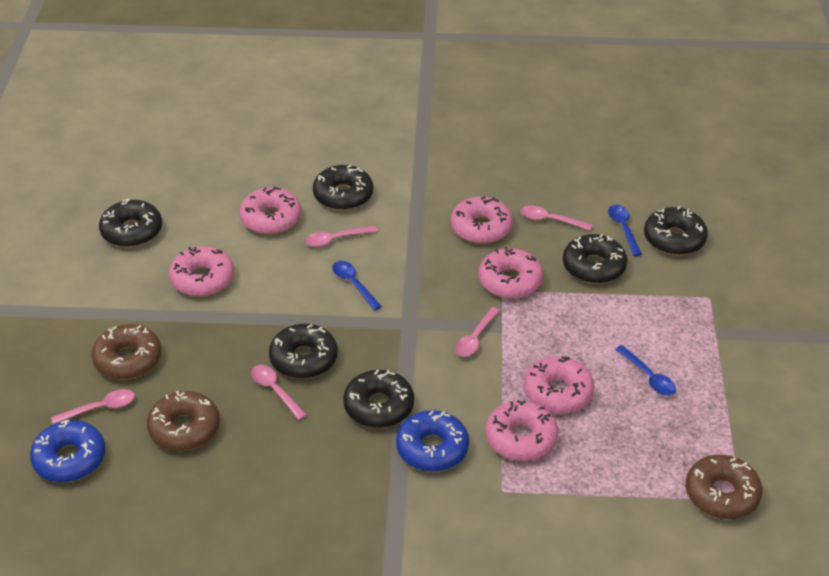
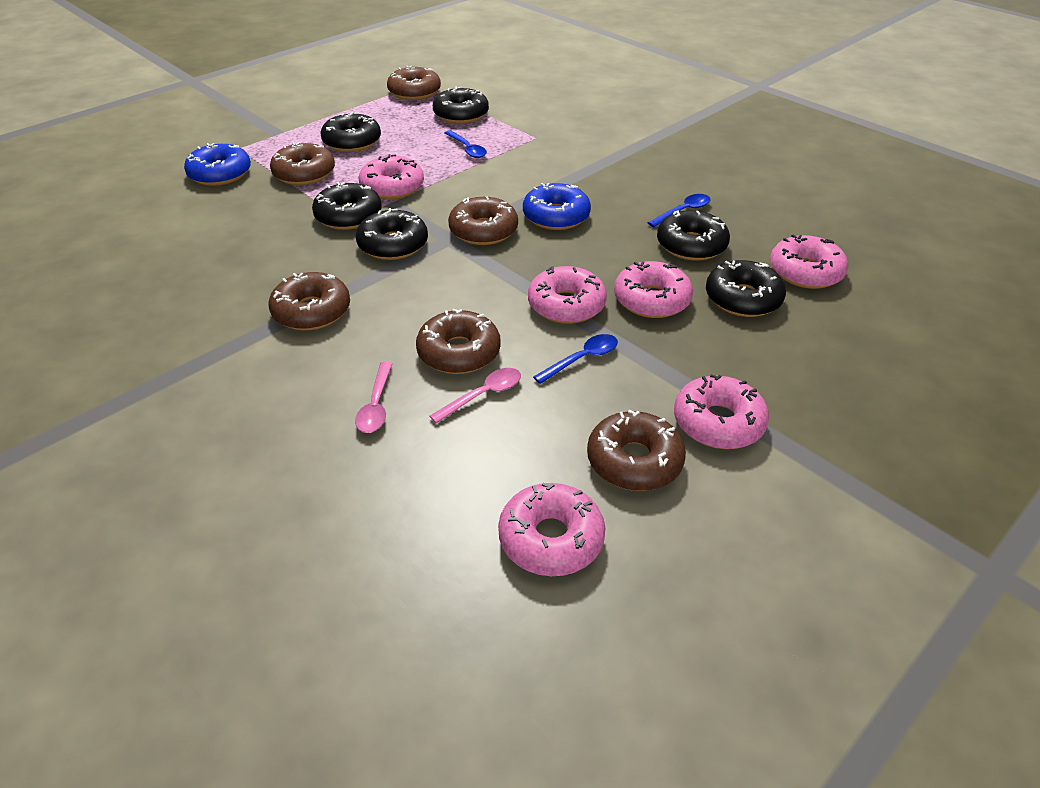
brown donut: 3 -> 6
pink spoon: 5 -> 2

